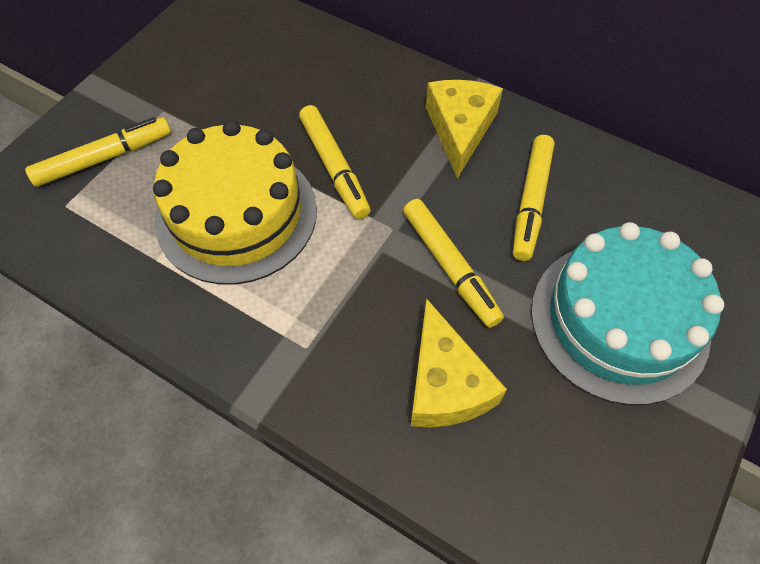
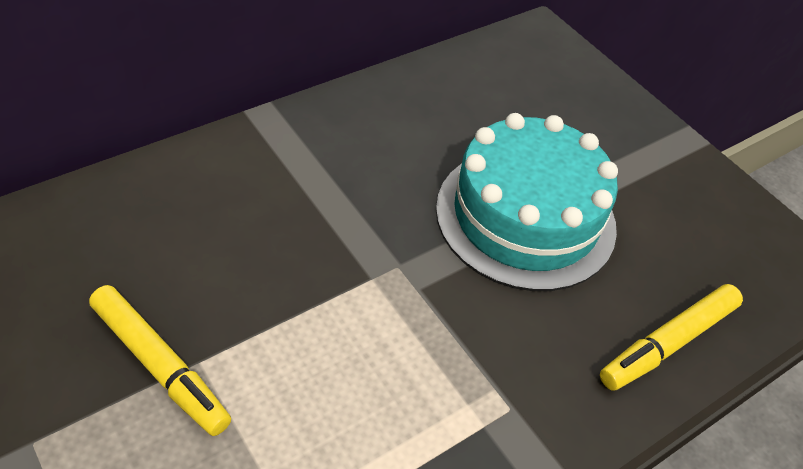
yellow cake: 1 -> 0
yellow cheese: 2 -> 0
yellow marker: 4 -> 2

